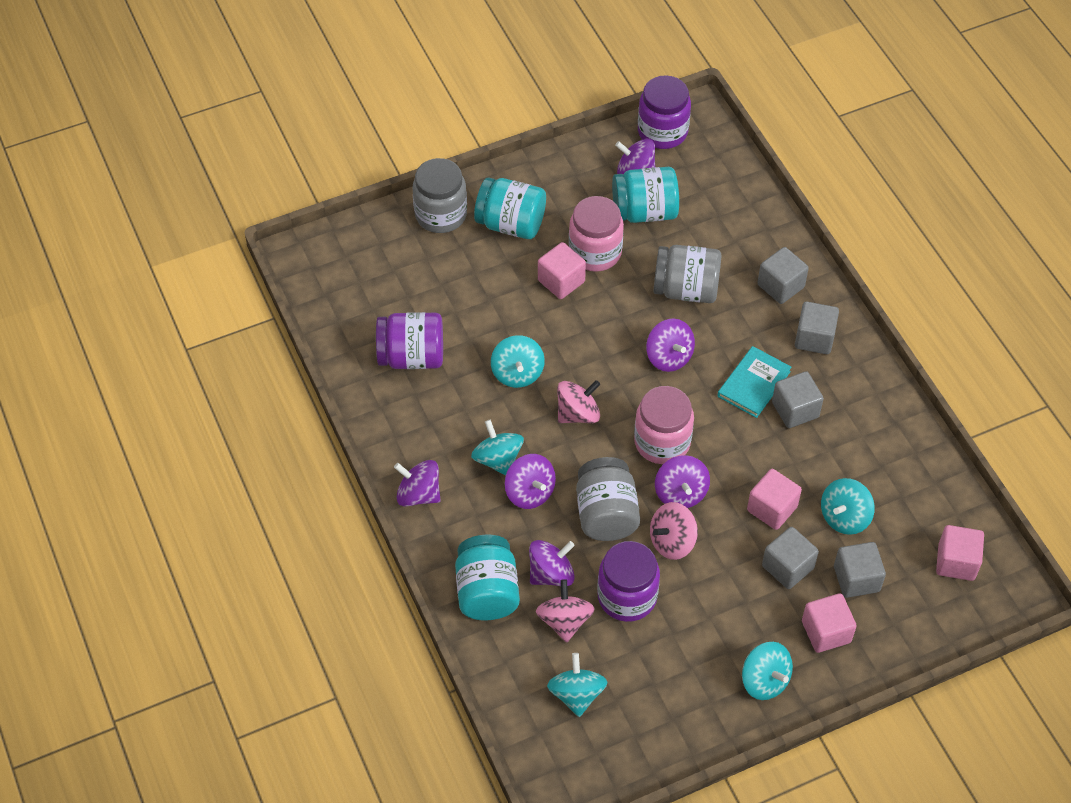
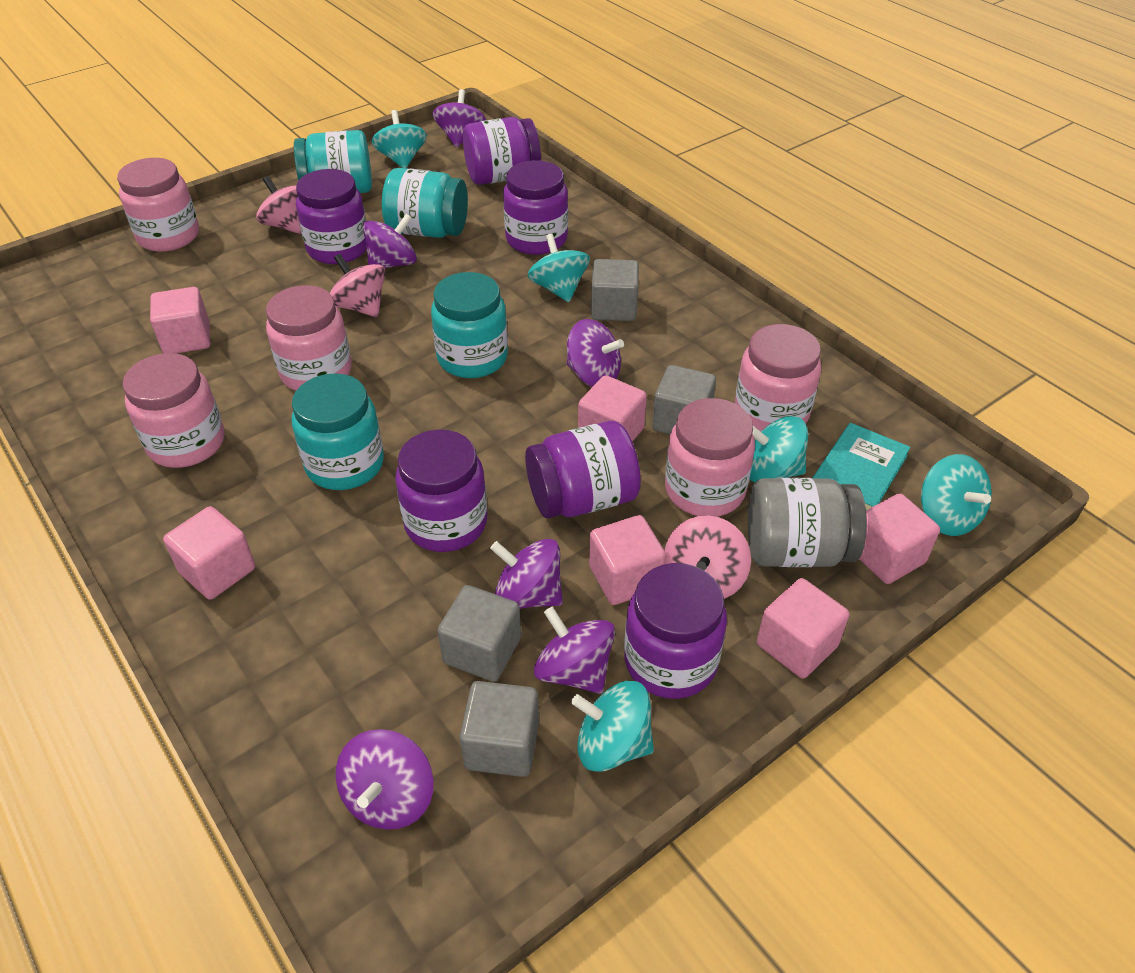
grey cube: 5 -> 4
grey jar: 3 -> 1
pink cube: 4 -> 6
pink jar: 2 -> 5
purple jar: 3 -> 6
turquoise jar: 3 -> 4

